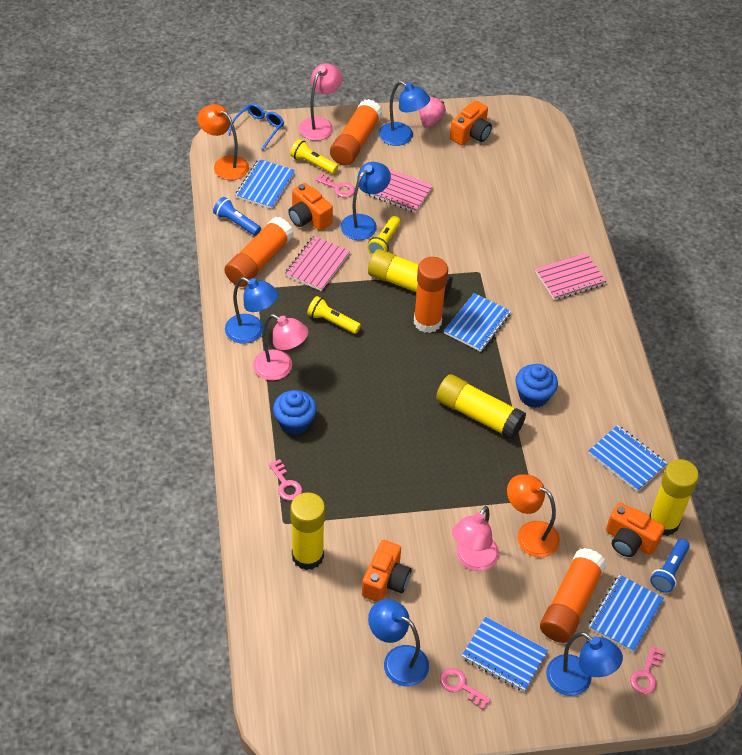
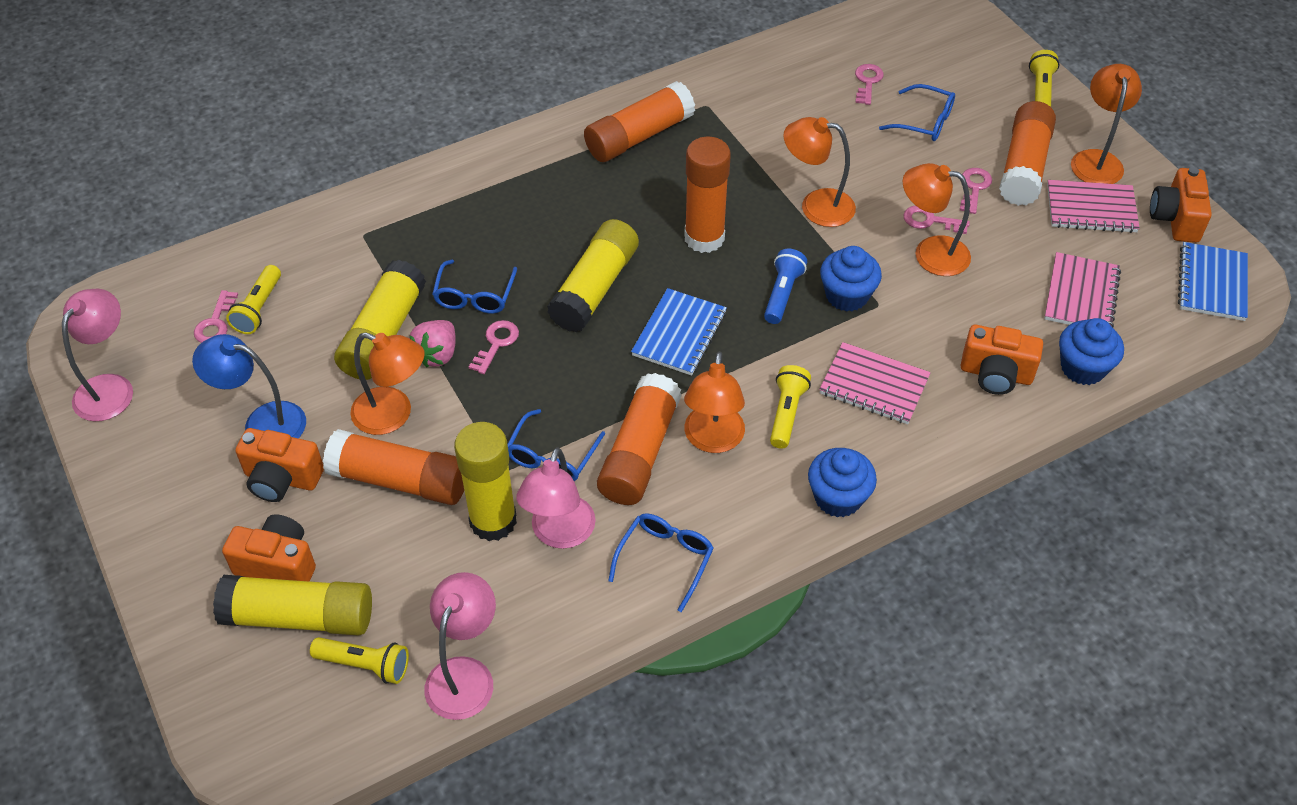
blue cupcake: 2 -> 3
blue flashlight: 2 -> 1
blue glasses: 1 -> 4
blue lamp: 5 -> 1
blue notebook: 5 -> 2
orange glue stick: 4 -> 5
orange lamp: 2 -> 5
pink key: 4 -> 5
yellow flashlight: 3 -> 4

